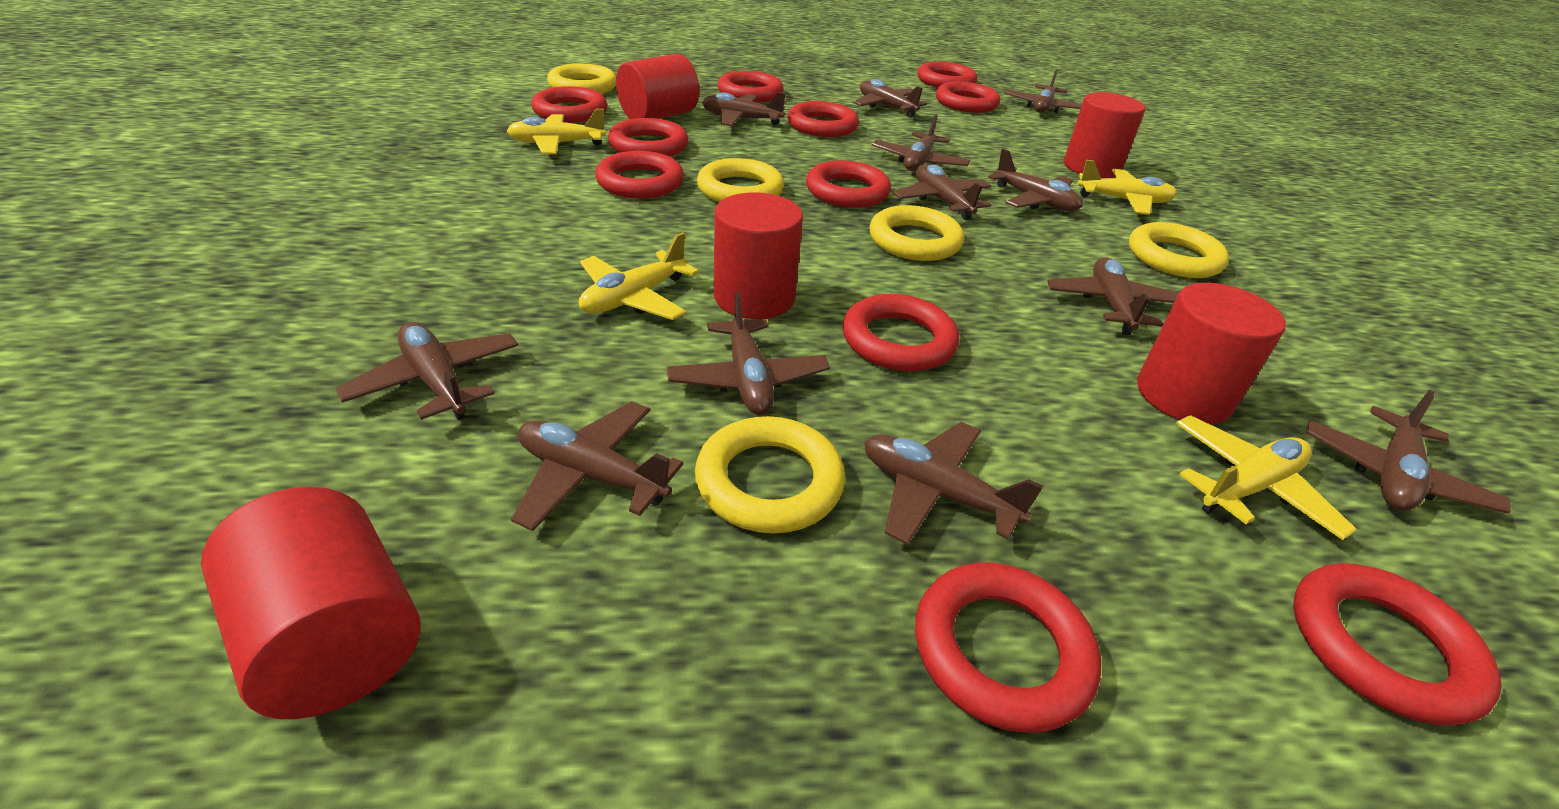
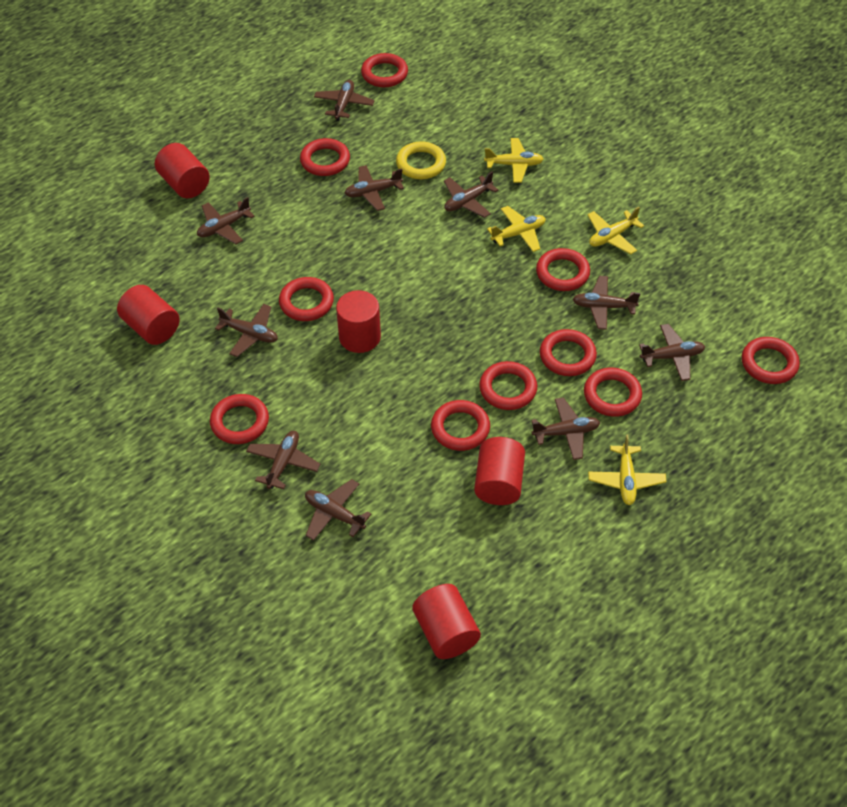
brown plane: 12 -> 10
red ring: 11 -> 10
yellow ring: 5 -> 1

